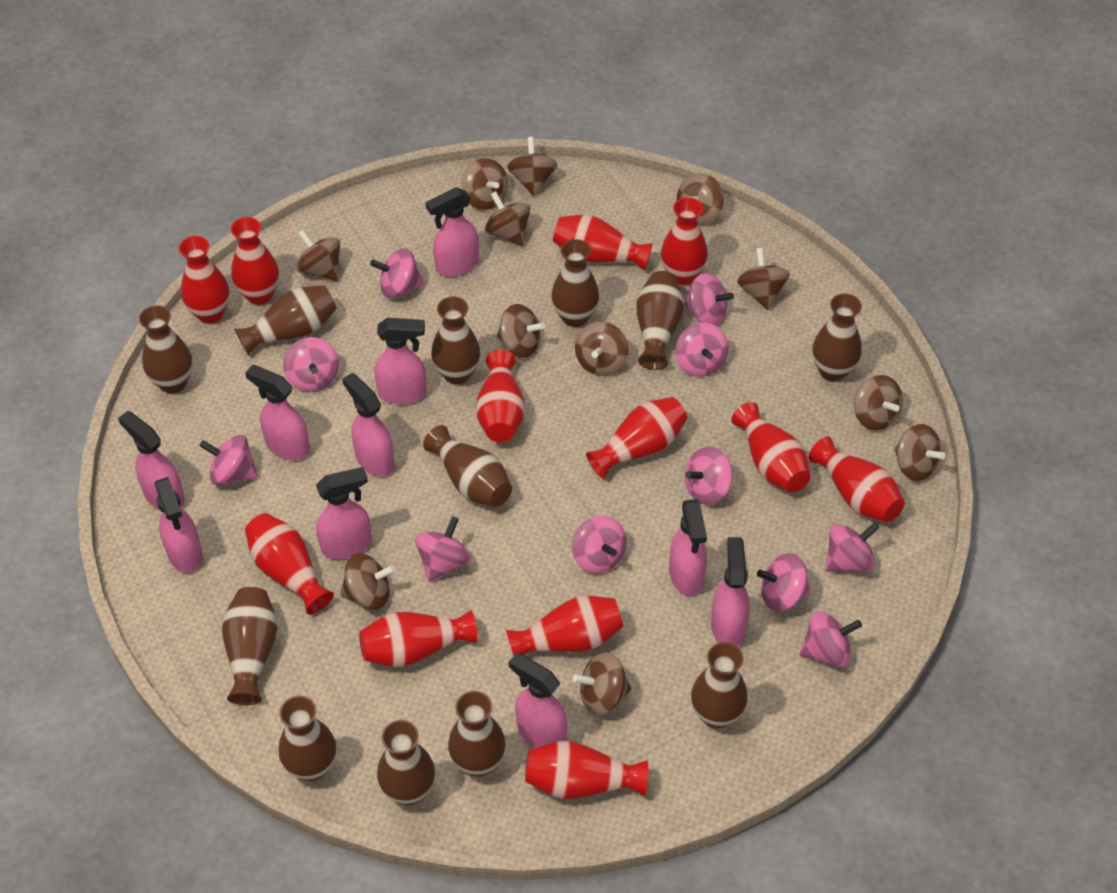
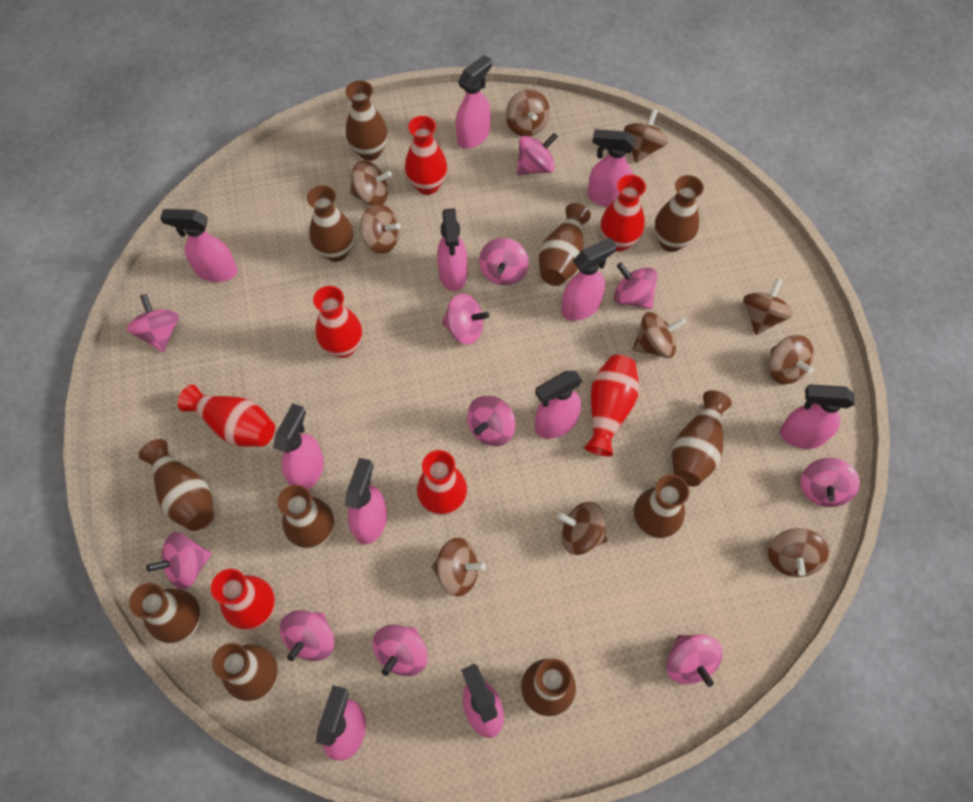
brown spinning top: 12 -> 10
brown vase: 12 -> 11
pink spray bottle: 10 -> 11
red vase: 12 -> 7

